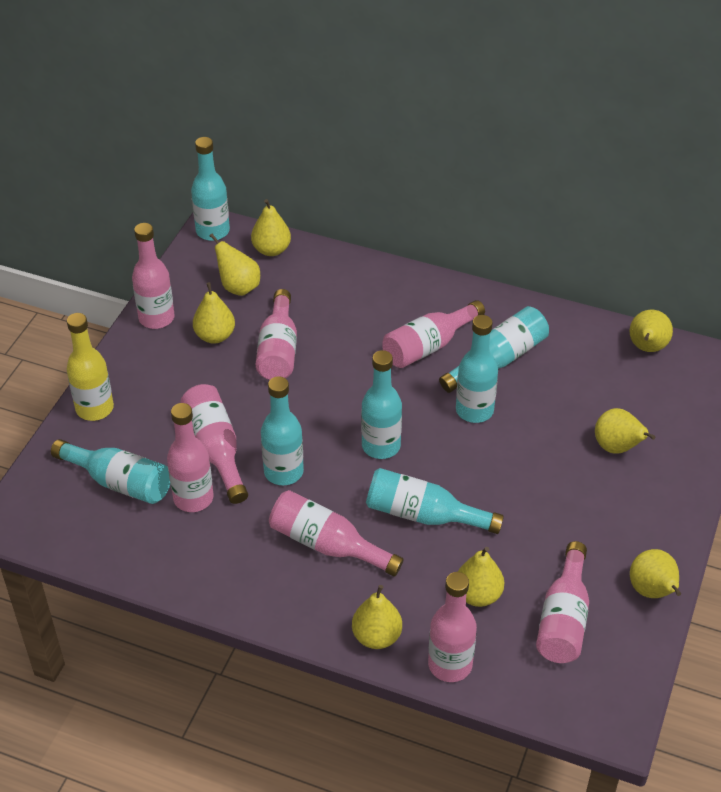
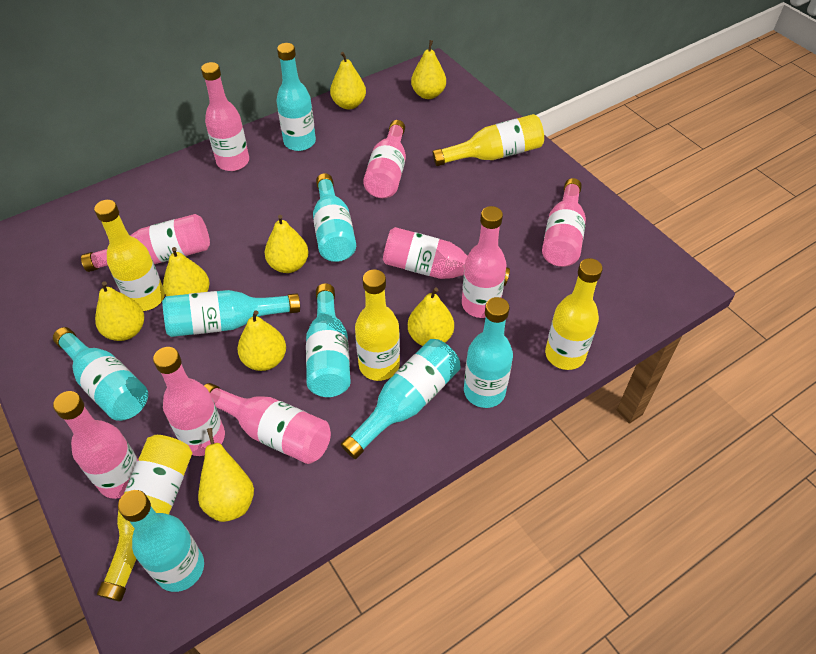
pink bottle: 8 -> 9
turquoise bottle: 7 -> 8
yellow bottle: 1 -> 5

